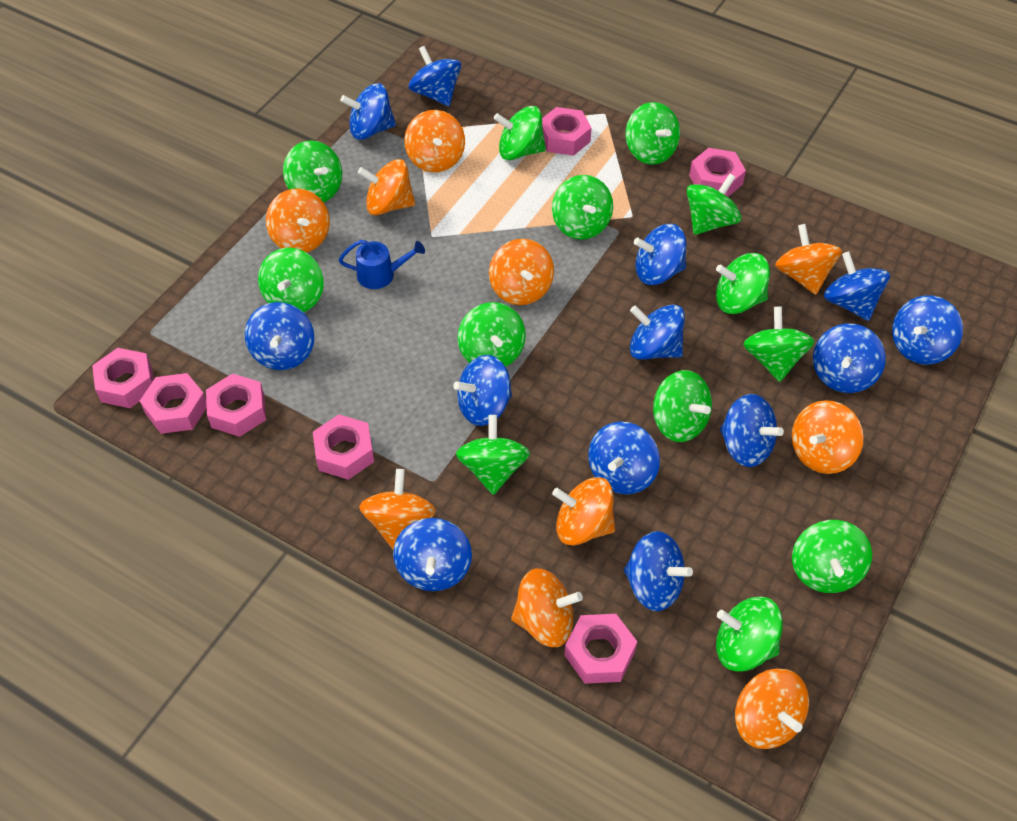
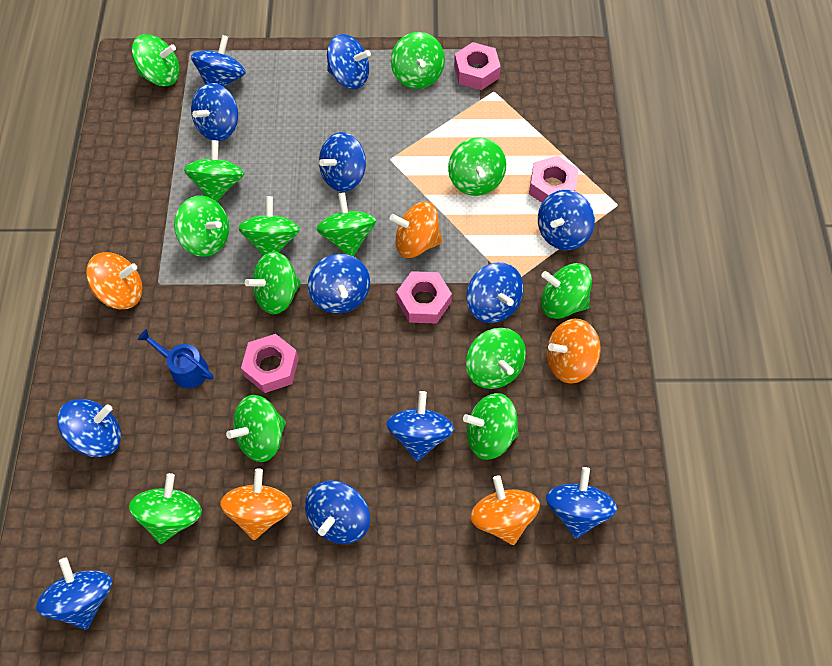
blue spinning top: 13 -> 12
orange spinning top: 10 -> 5
pink nut: 7 -> 4

